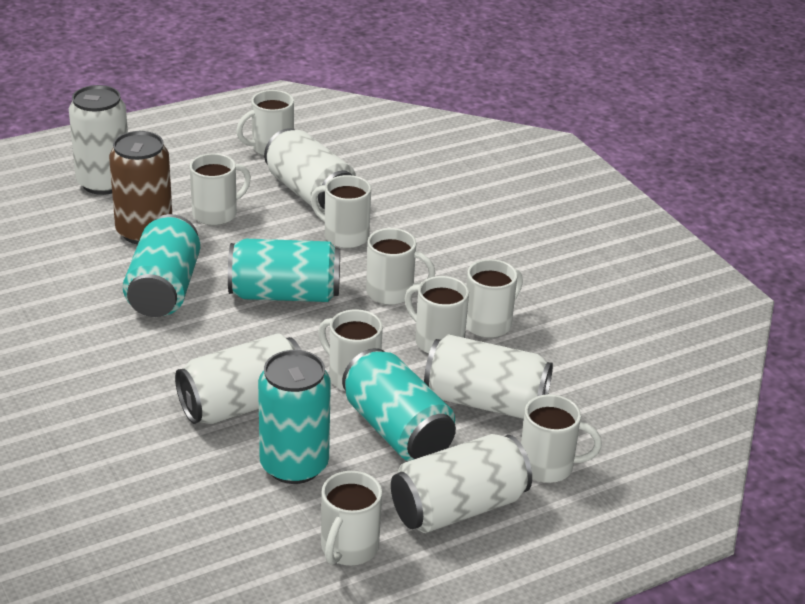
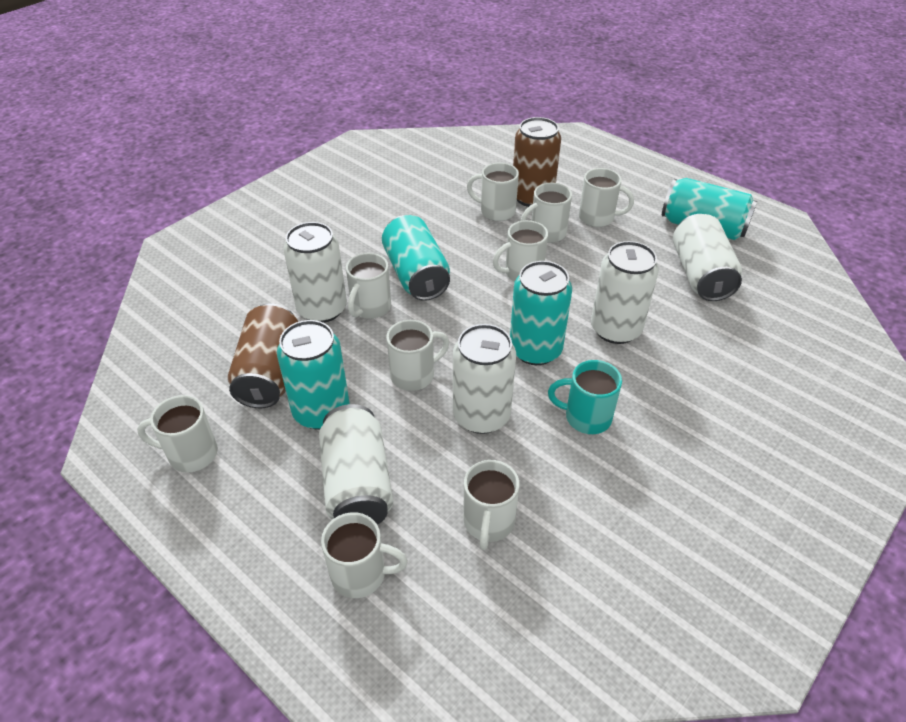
brown can: 1 -> 2
turquoise mug: 0 -> 1

